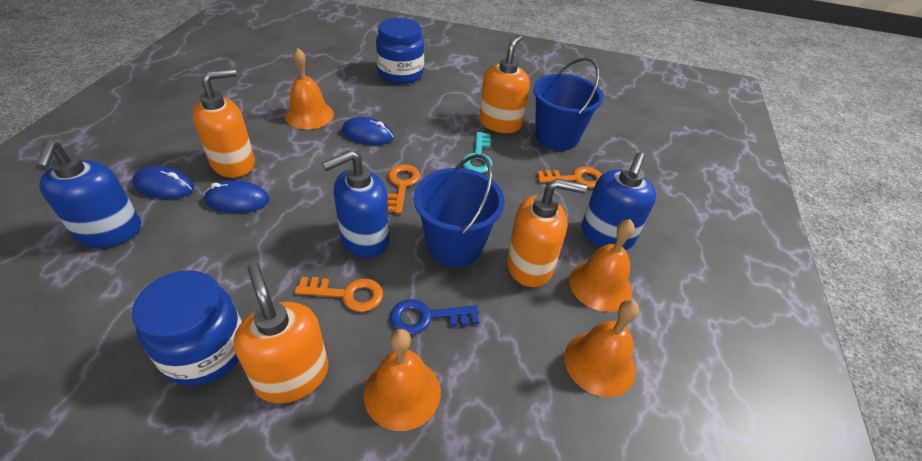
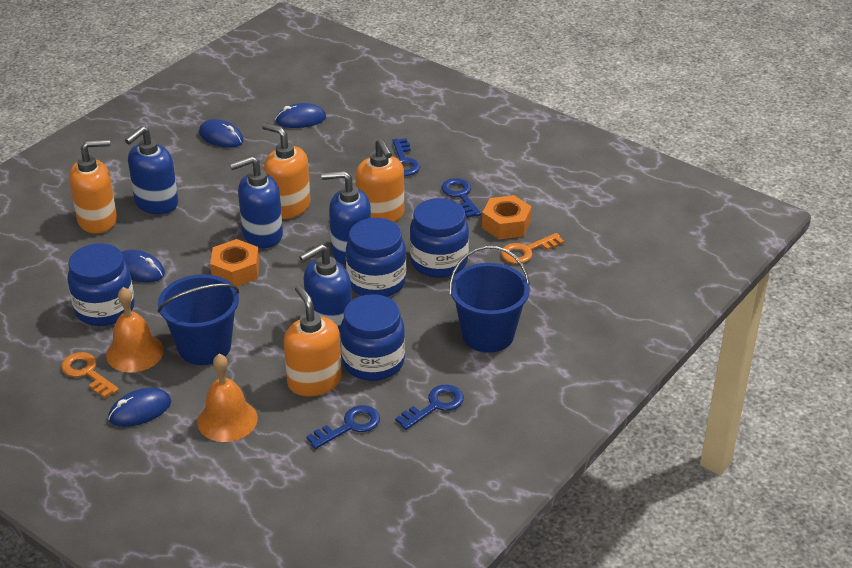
blue jar: 2 -> 4
blue key: 1 -> 4
blue mouse: 3 -> 4
blue soap dispenser: 3 -> 4
orange bell: 4 -> 2
orange key: 3 -> 2
orange nut: 0 -> 2
turquoise key: 1 -> 0

